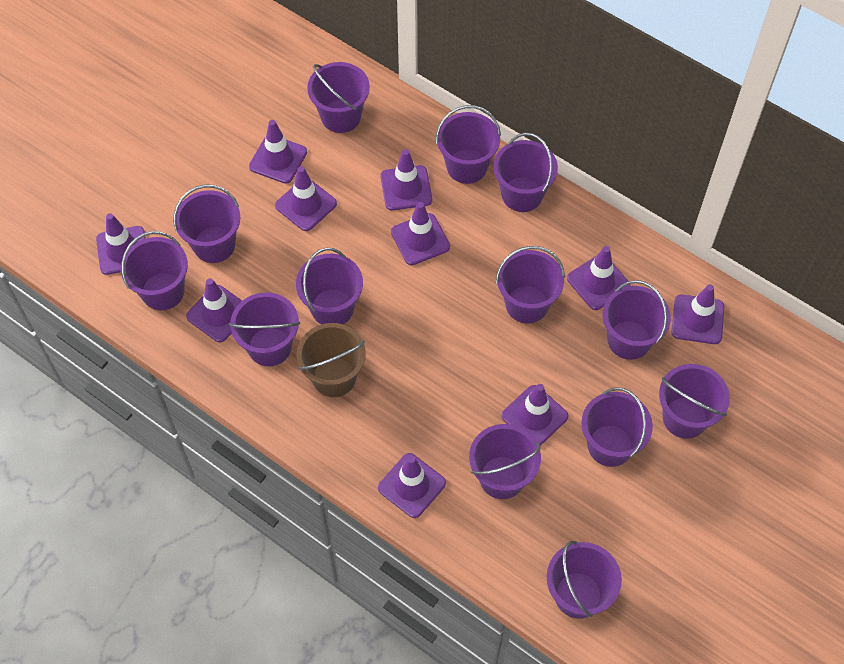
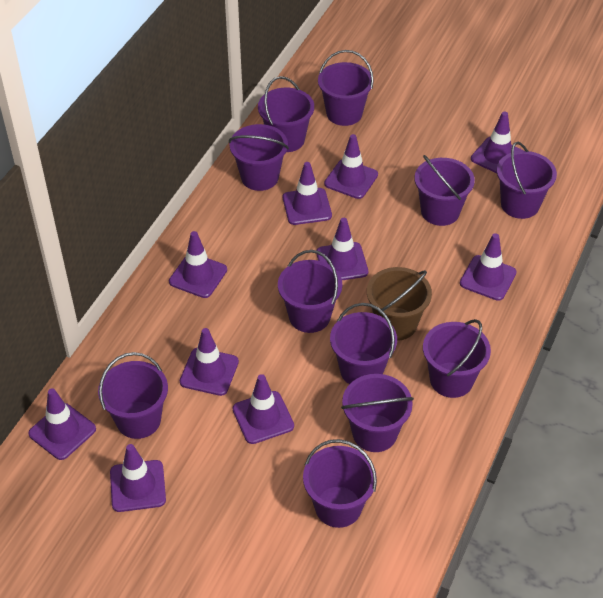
purple bucket: 13 -> 11

